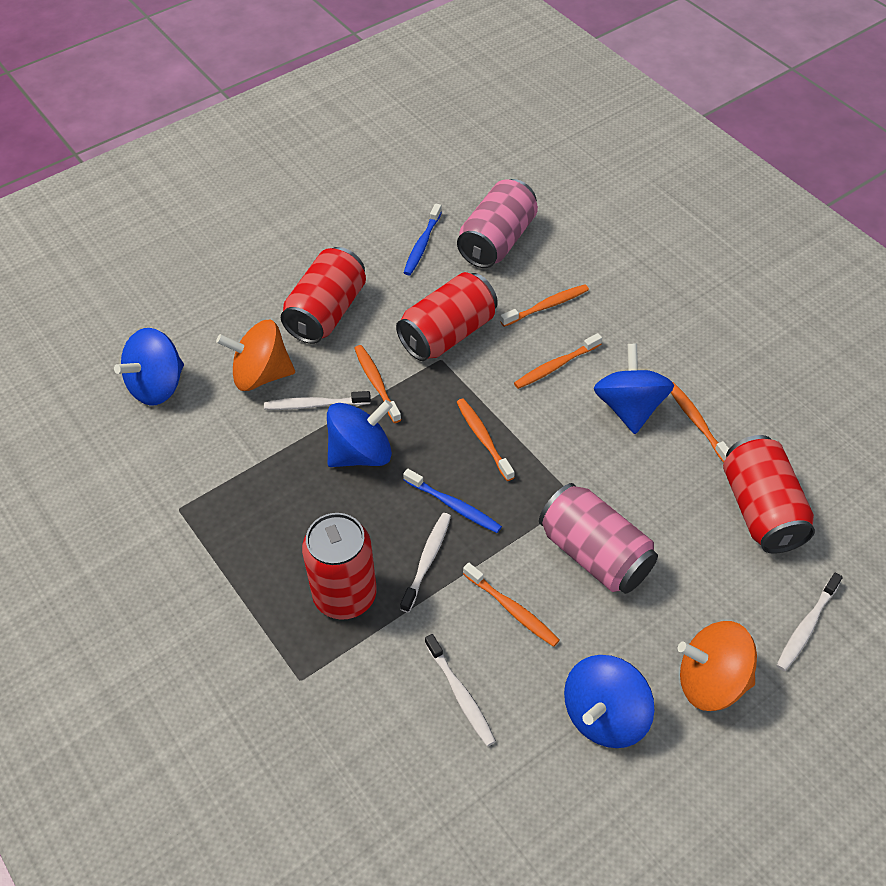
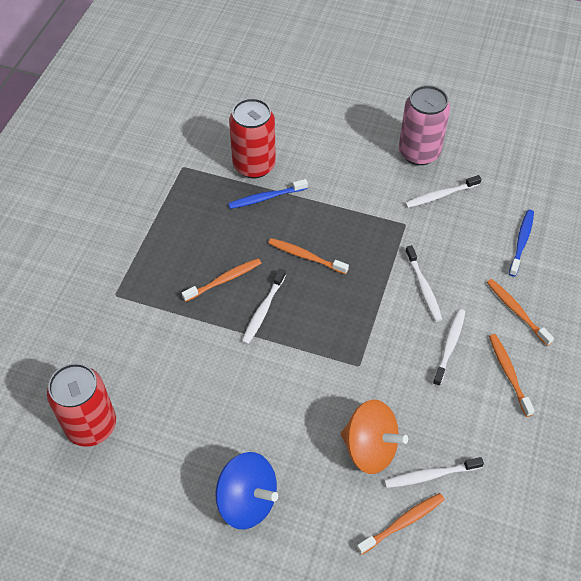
blue spinning top: 4 -> 1
orange spinning top: 2 -> 1
orange toothbrush: 6 -> 5
pink can: 2 -> 1
red can: 4 -> 2
white toothbrush: 4 -> 5

